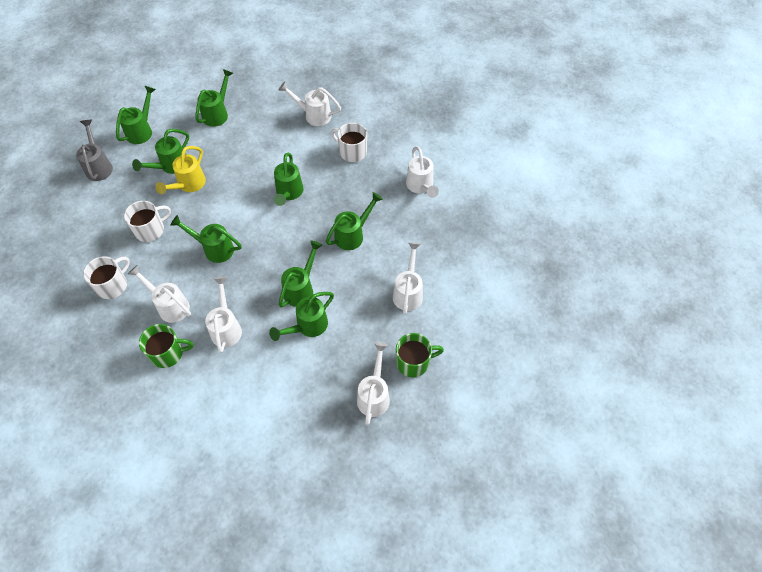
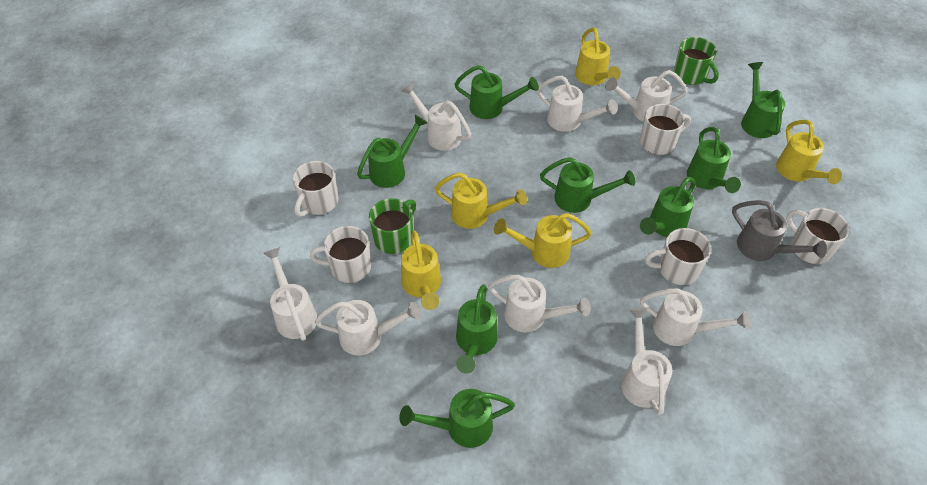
white mug: 3 -> 5
white watering can: 6 -> 8
yellow watering can: 1 -> 5

